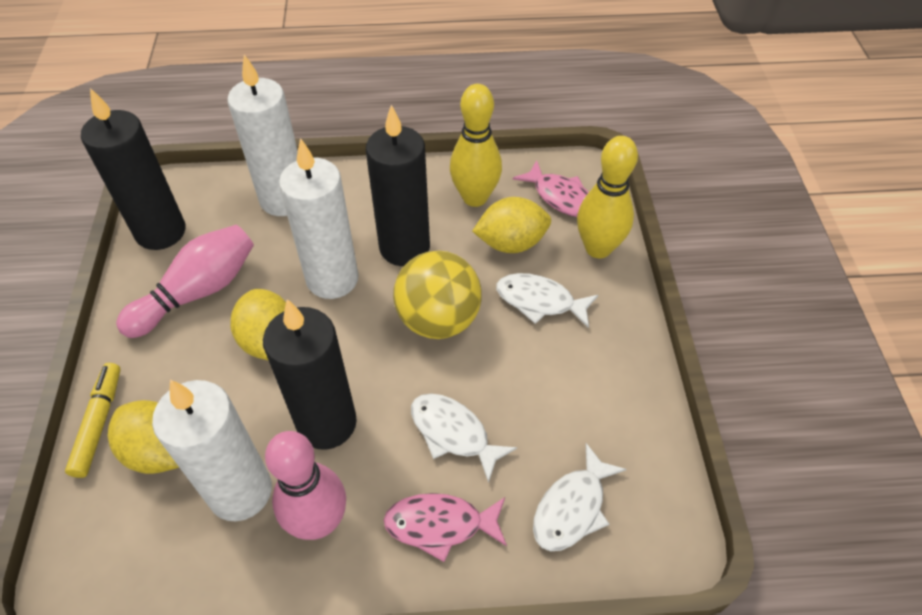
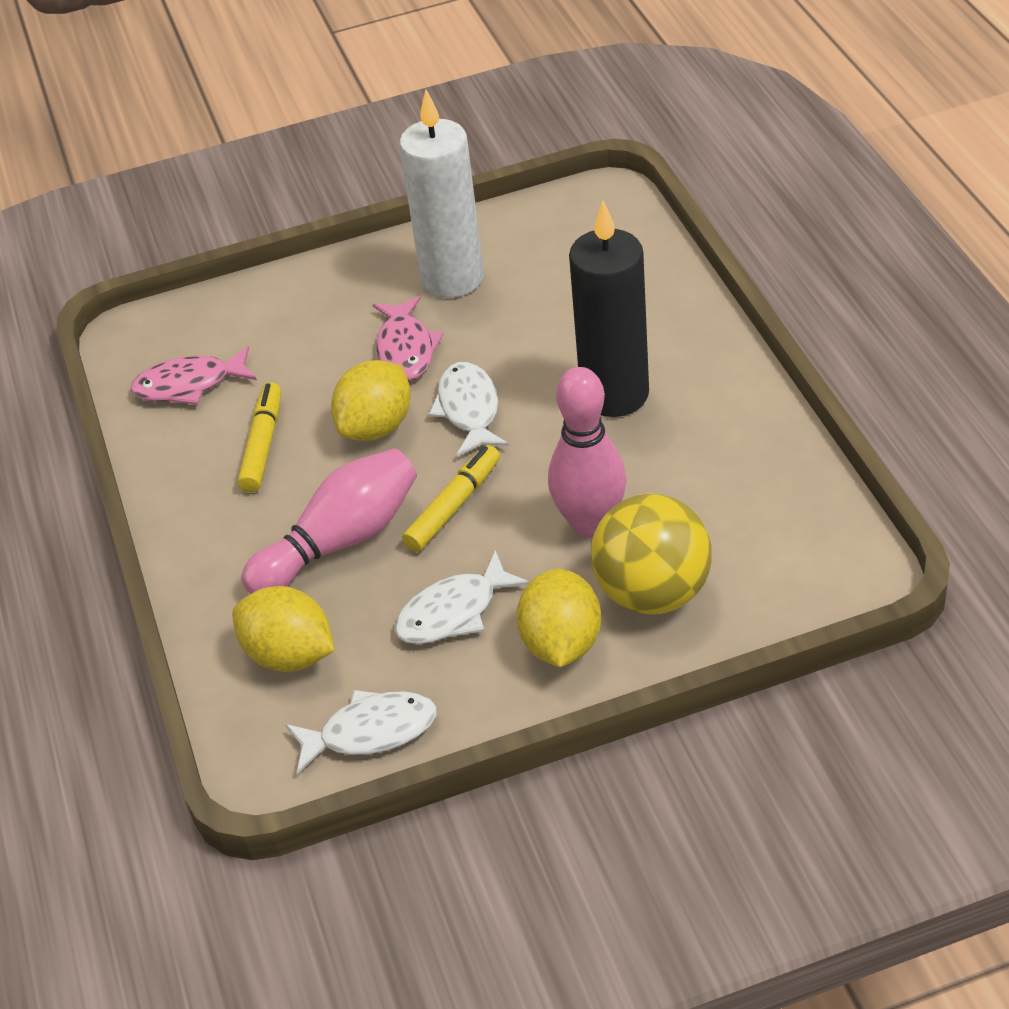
black candle: 3 -> 1
white candle: 3 -> 1
yellow bowling pin: 2 -> 0
yellow marker: 1 -> 2

